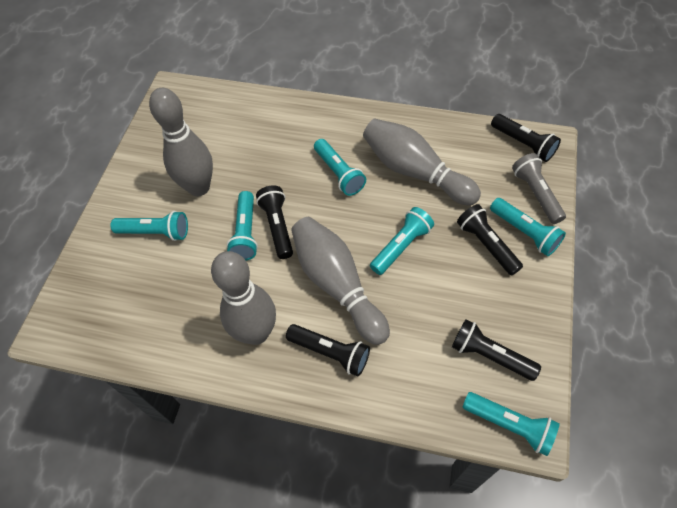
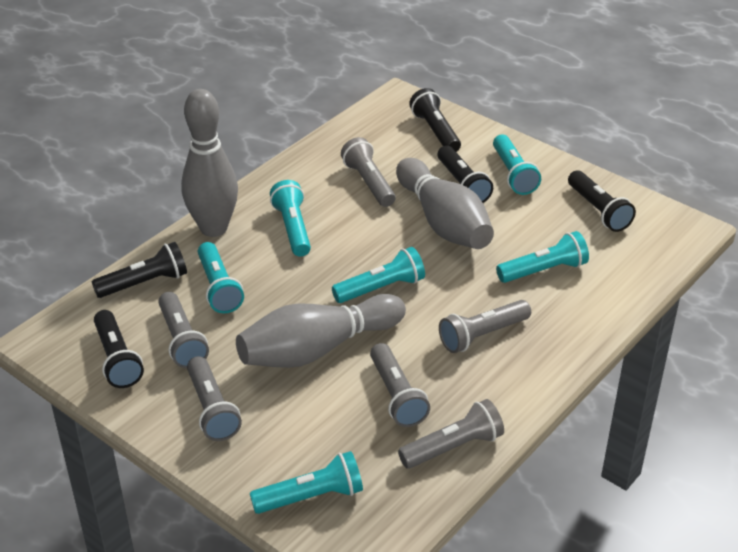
grey bowling pin: 4 -> 3
grey flashlight: 1 -> 6

